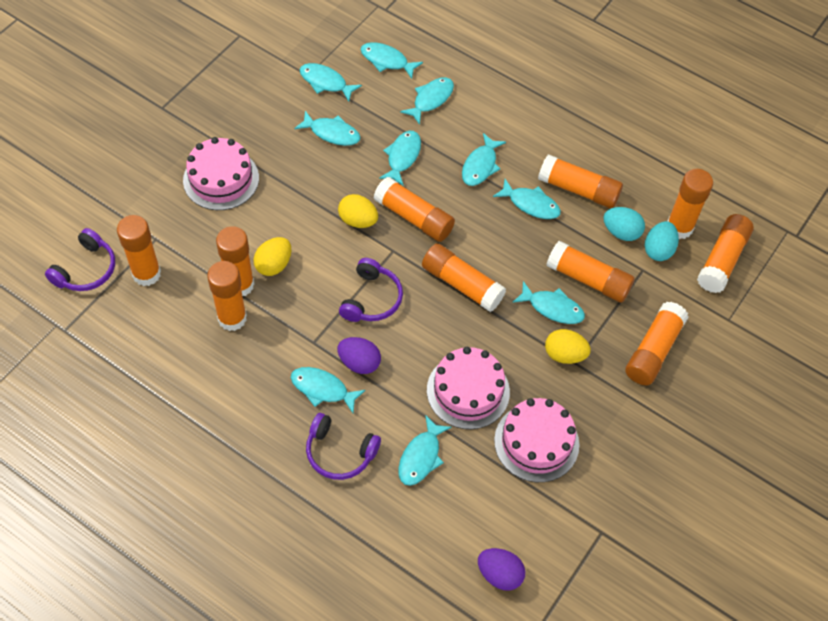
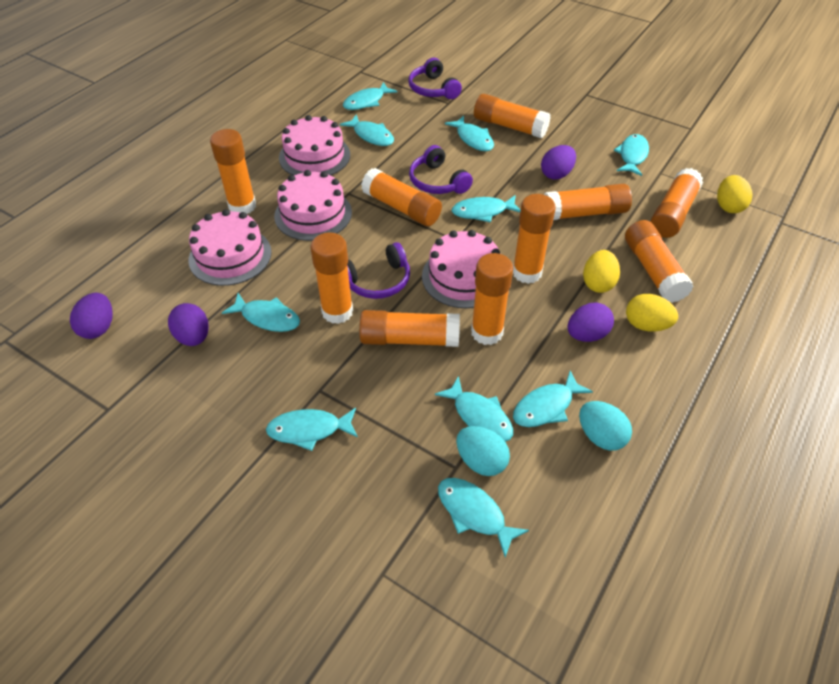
pink cake: 3 -> 4
purple egg: 2 -> 4

